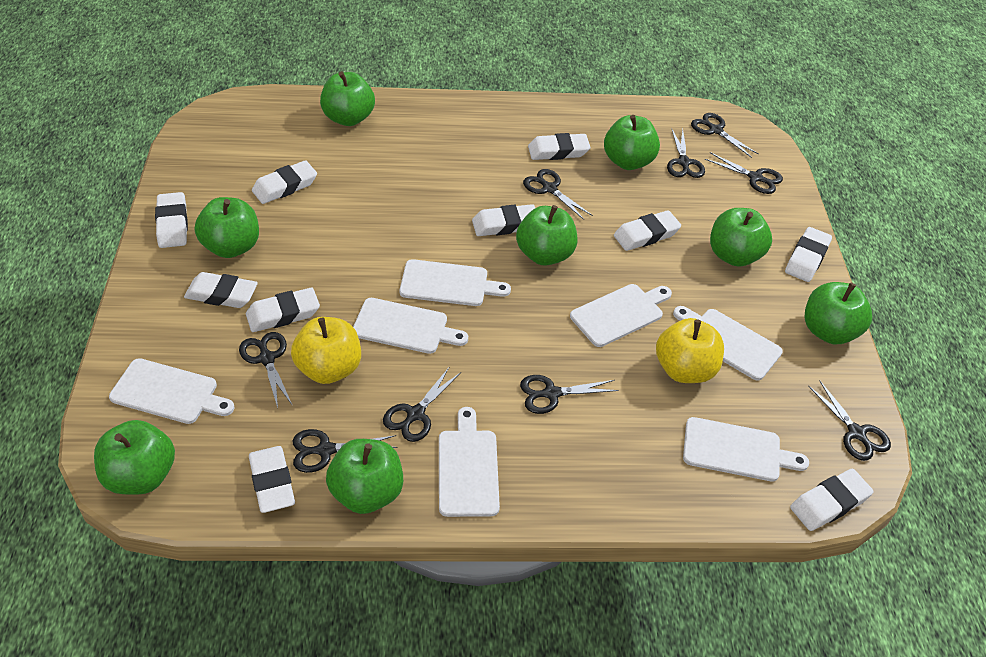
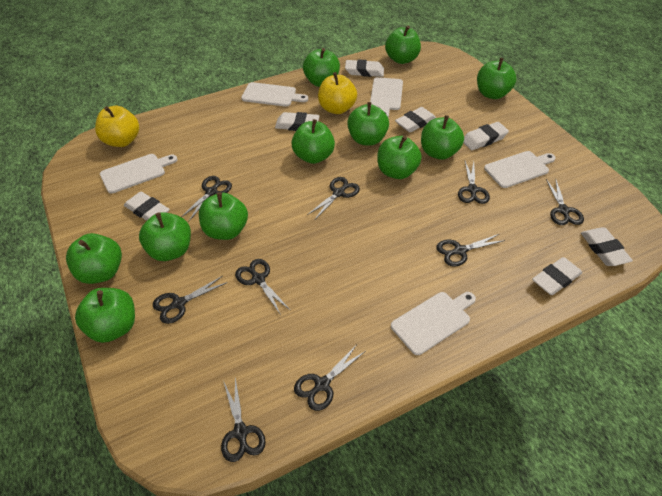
green apple: 8 -> 11
white cutting board: 7 -> 5
white eraser: 10 -> 7

